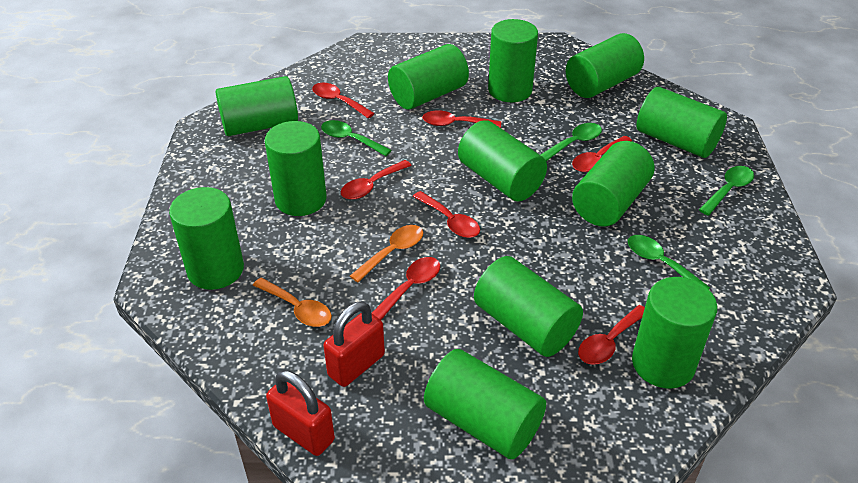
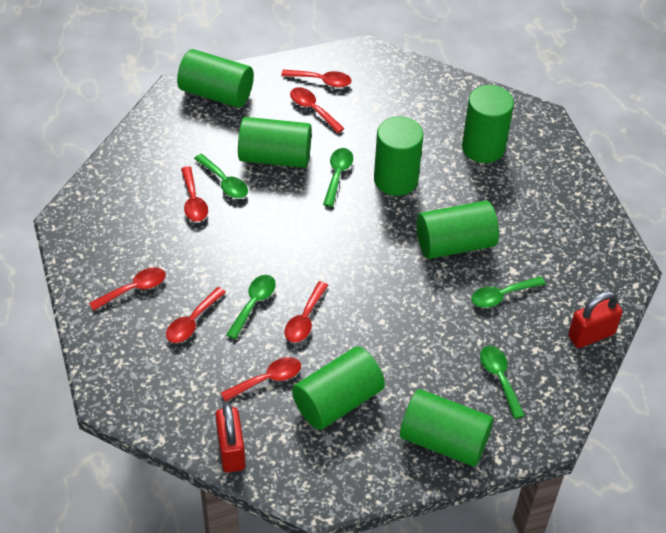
green cylinder: 12 -> 7
green spoon: 4 -> 5
orange spoon: 2 -> 0

